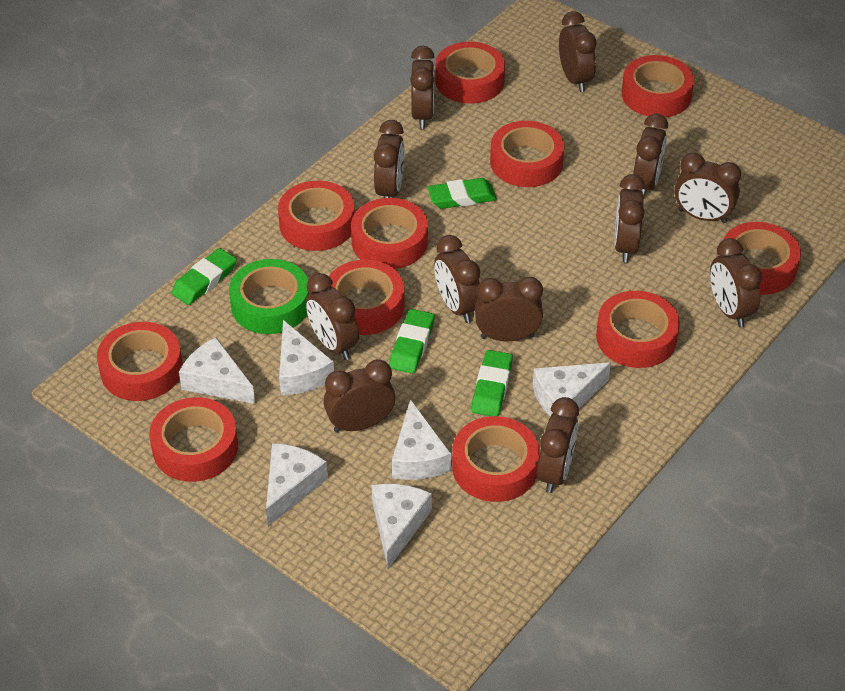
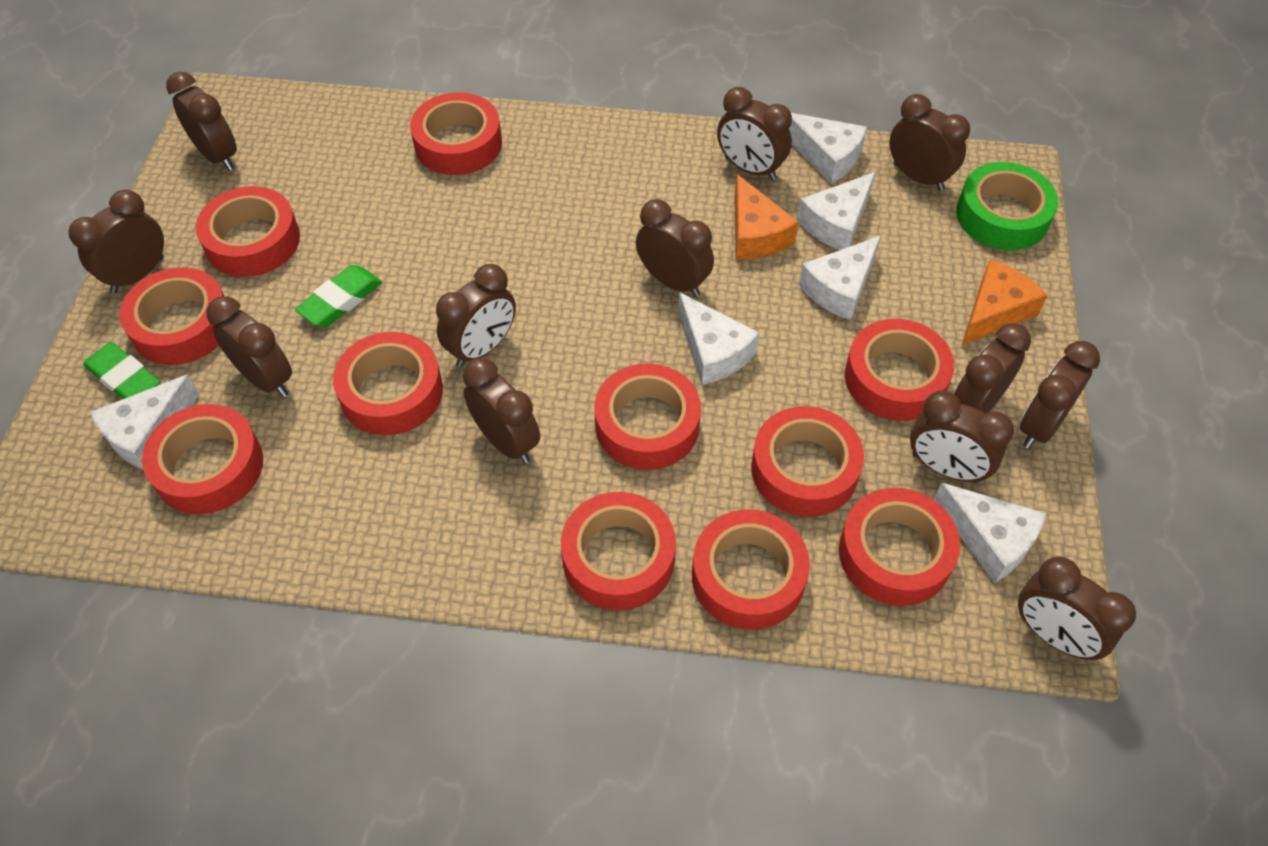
green eraser: 4 -> 2
orange cheese: 0 -> 2

